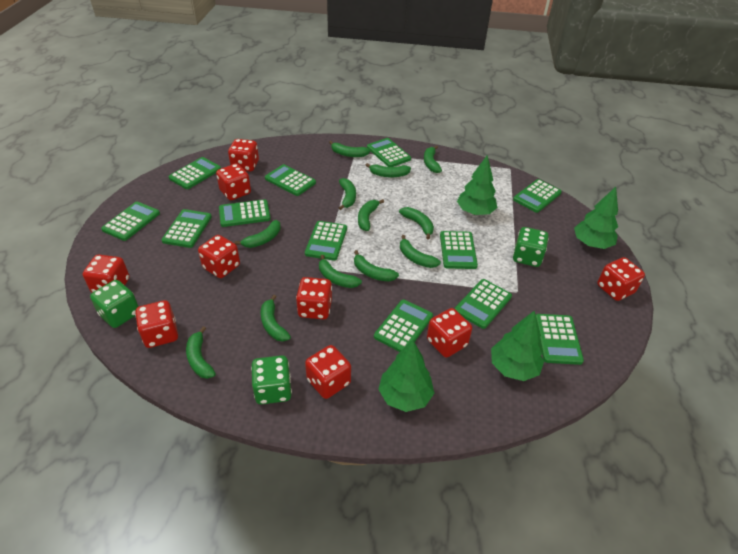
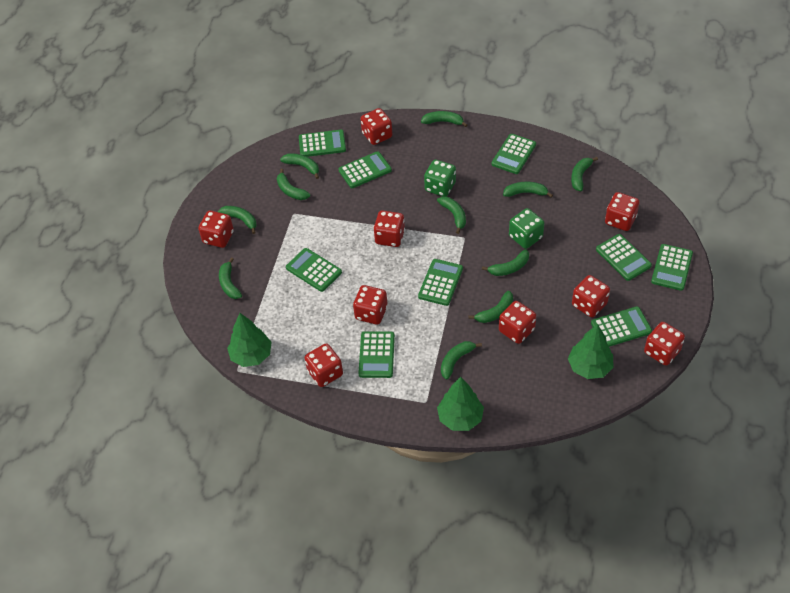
green banana: 12 -> 11
green calculator: 12 -> 9
green dice: 3 -> 2
green tree: 4 -> 3

